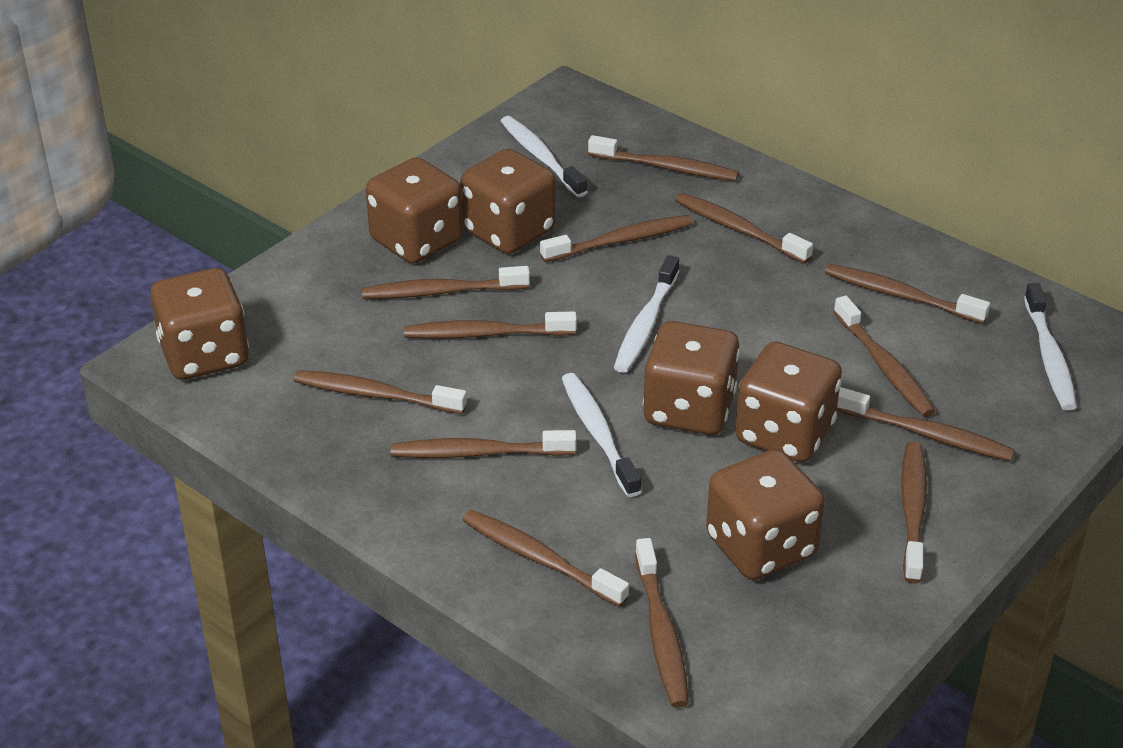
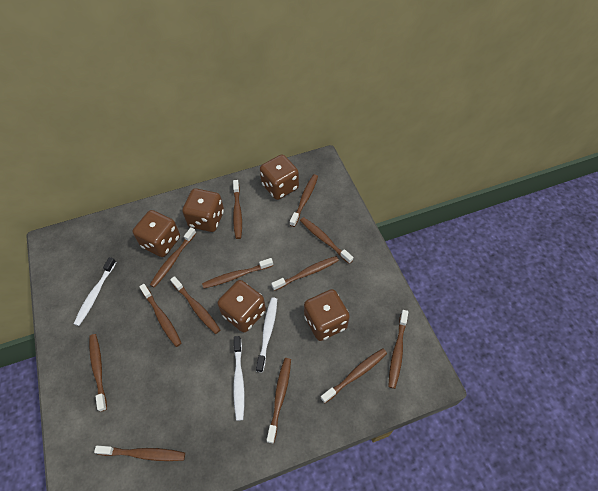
brown dice: 6 -> 5
white toothbrush: 4 -> 3

